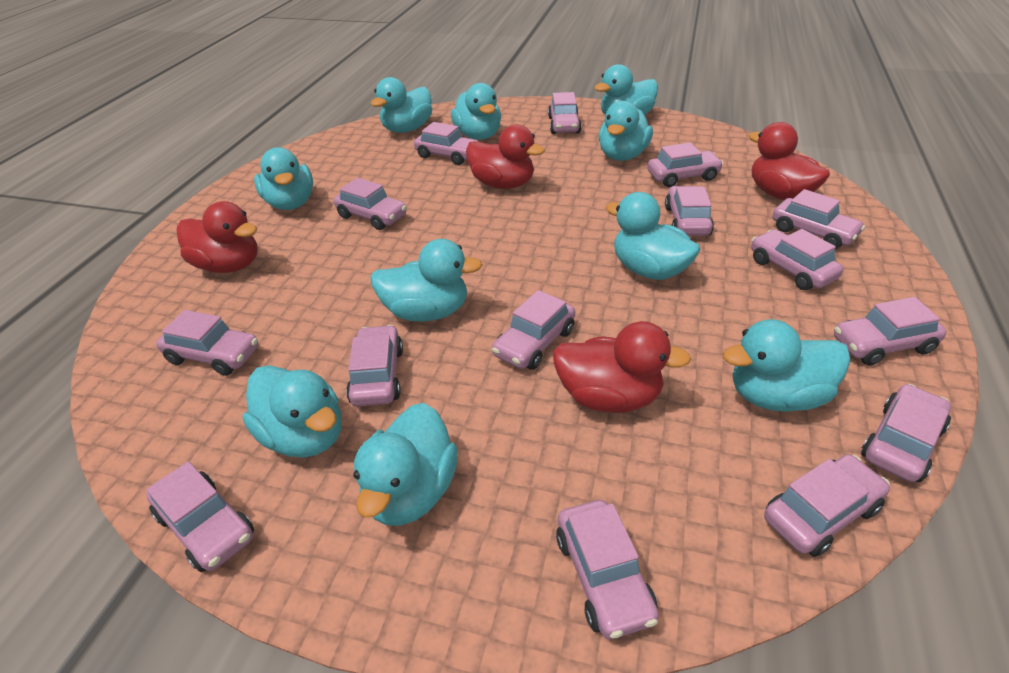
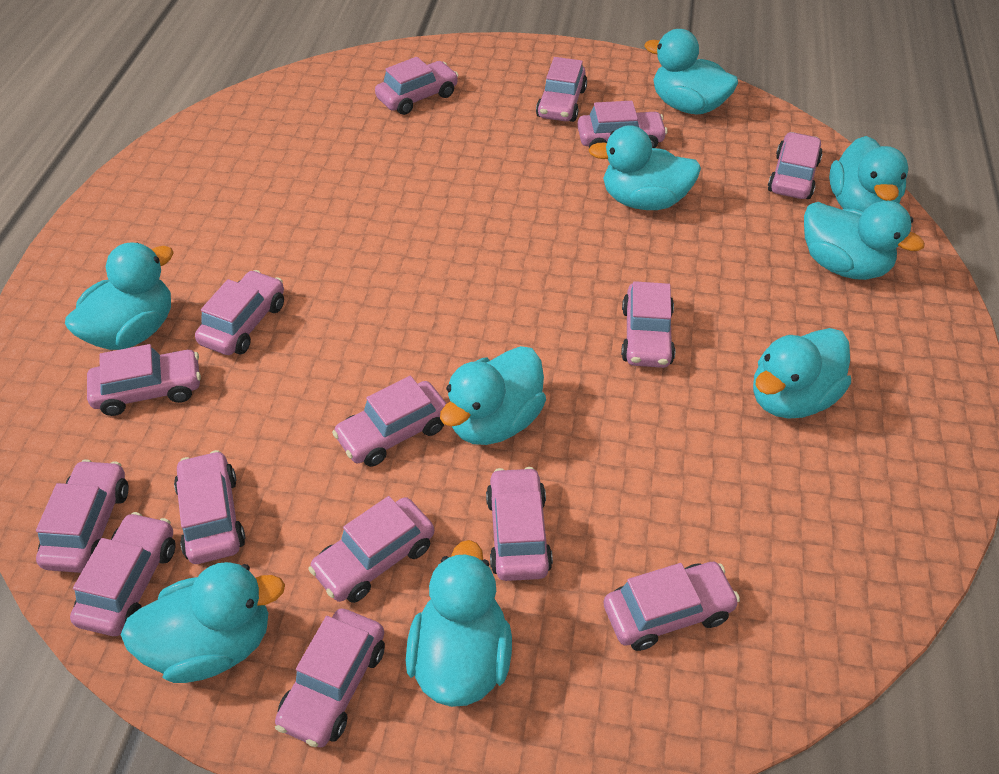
red duck: 4 -> 0
turquoise duck: 10 -> 9

